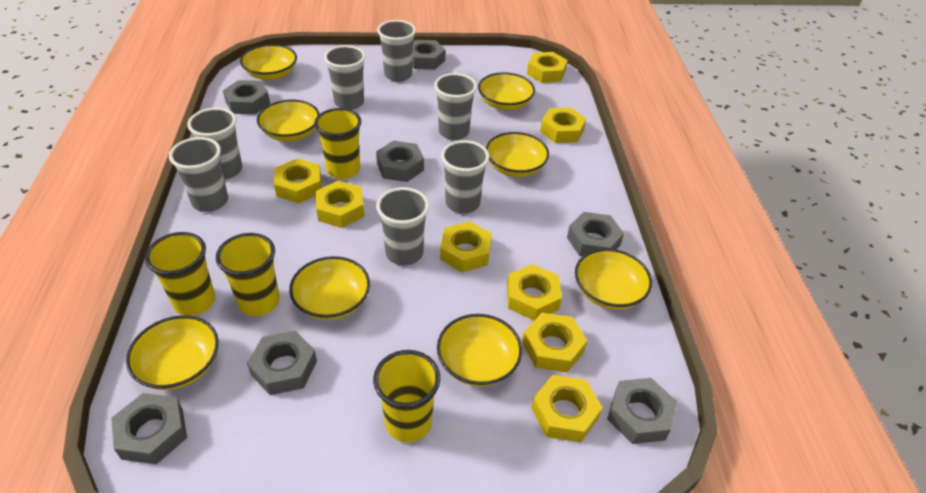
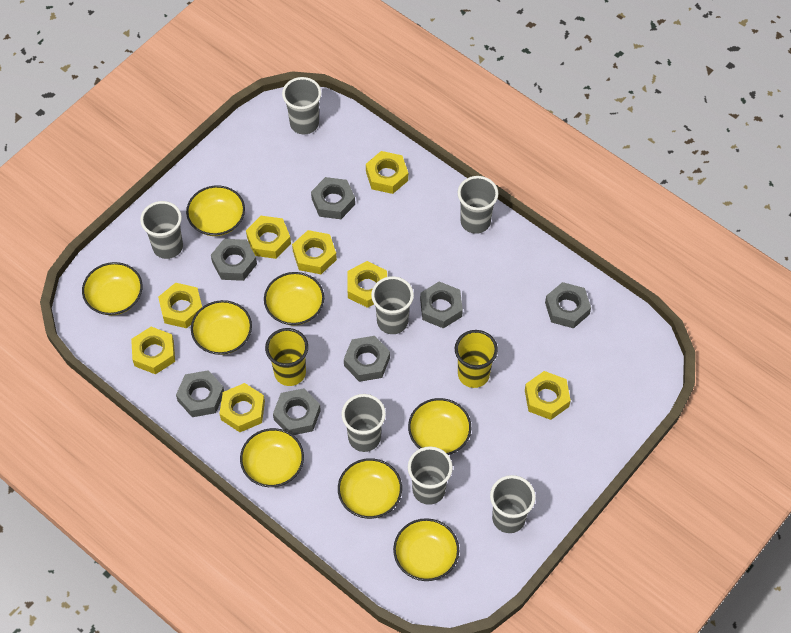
yellow cup: 4 -> 2

